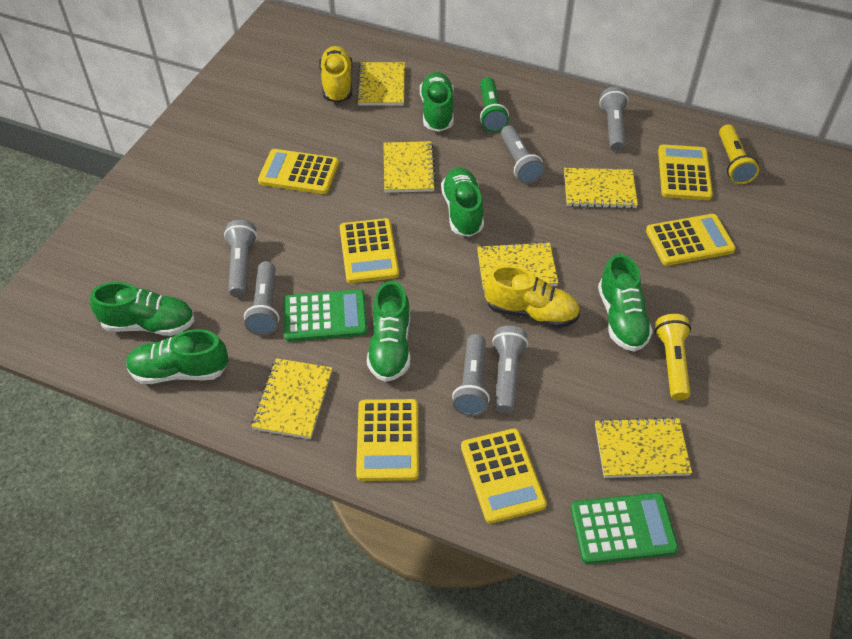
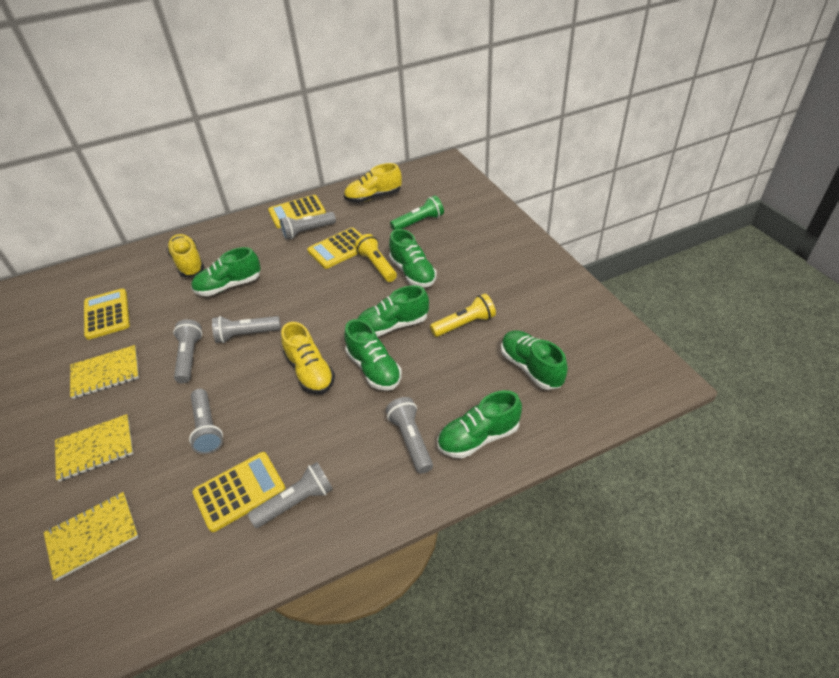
green calculator: 2 -> 0
yellow calculator: 6 -> 4
yellow notebook: 6 -> 3
yellow shoe: 2 -> 3

